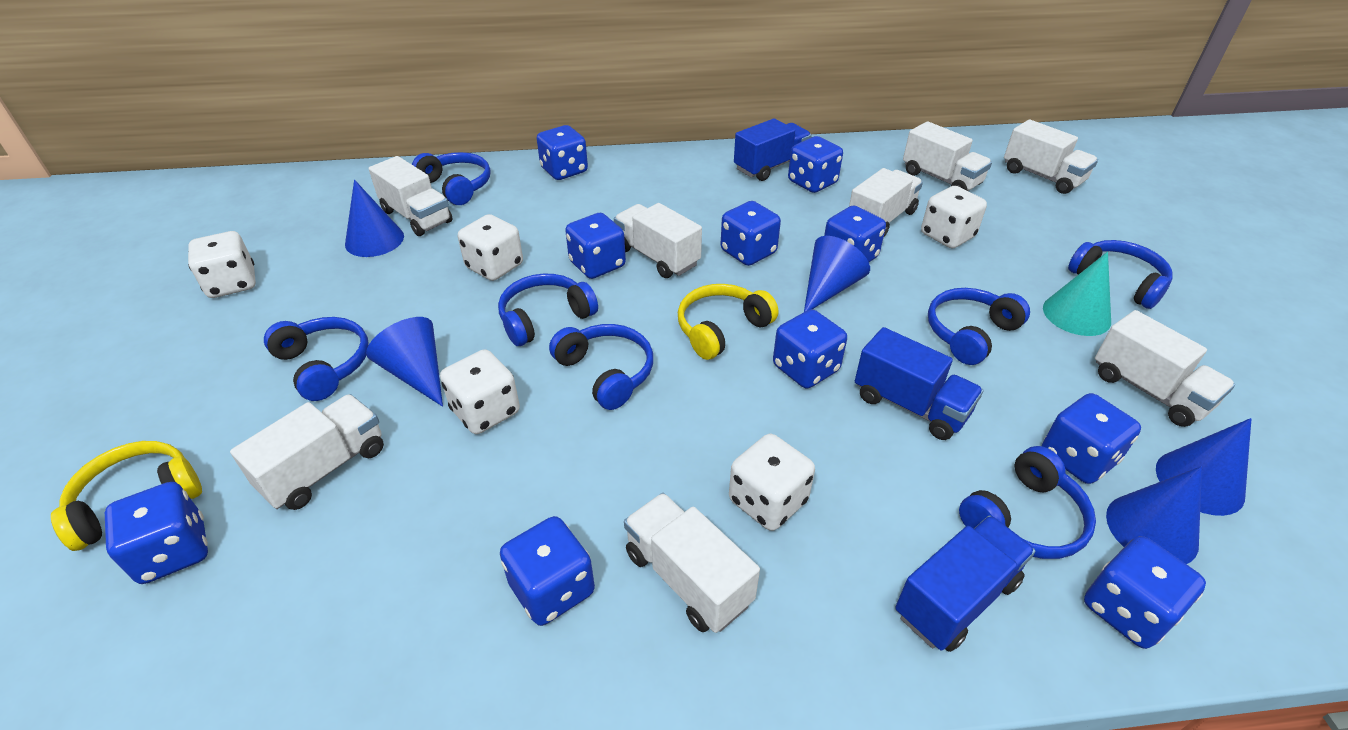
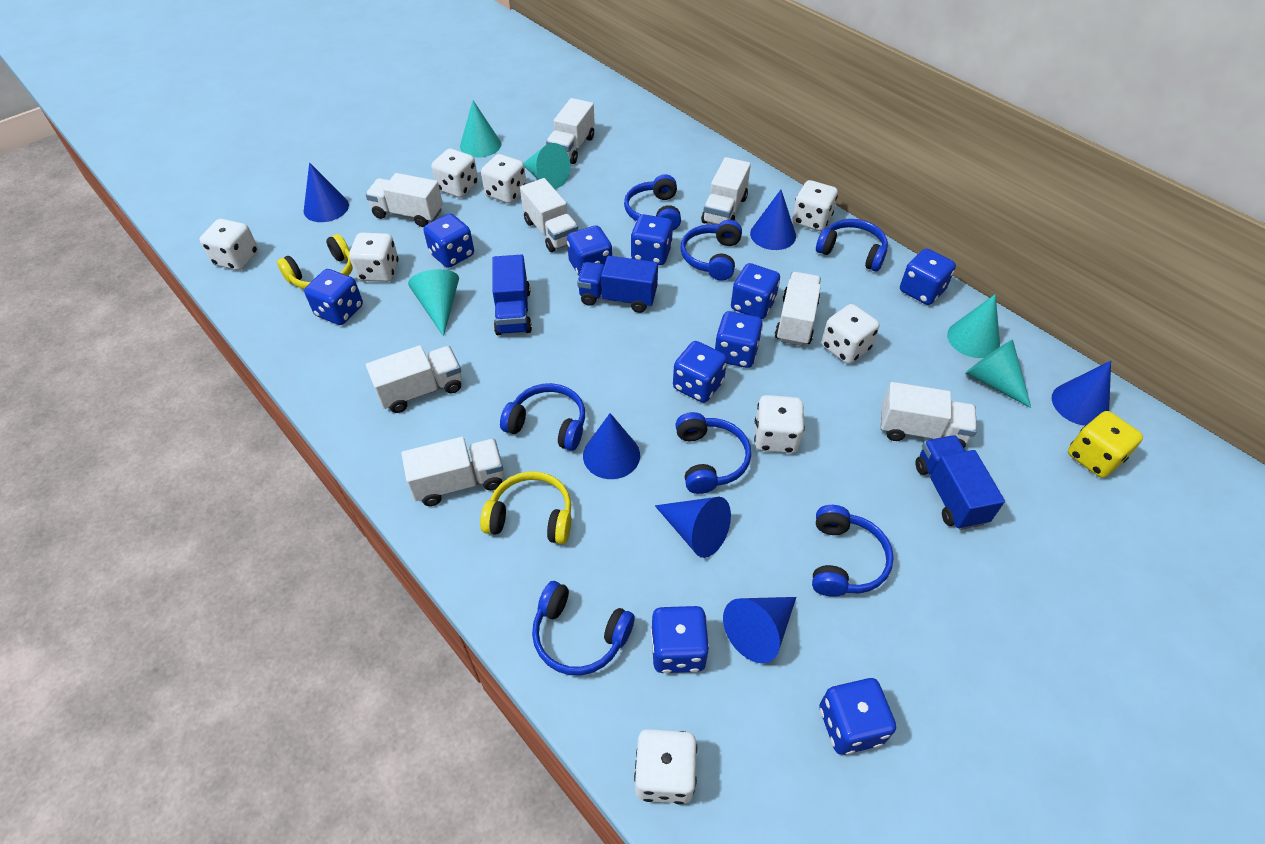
blue cone: 5 -> 6
turquoise cone: 1 -> 5
white dice: 5 -> 8
yellow dice: 0 -> 1

